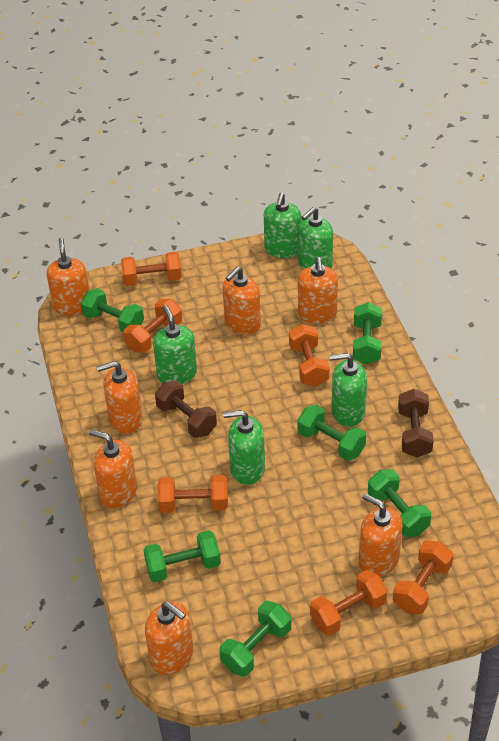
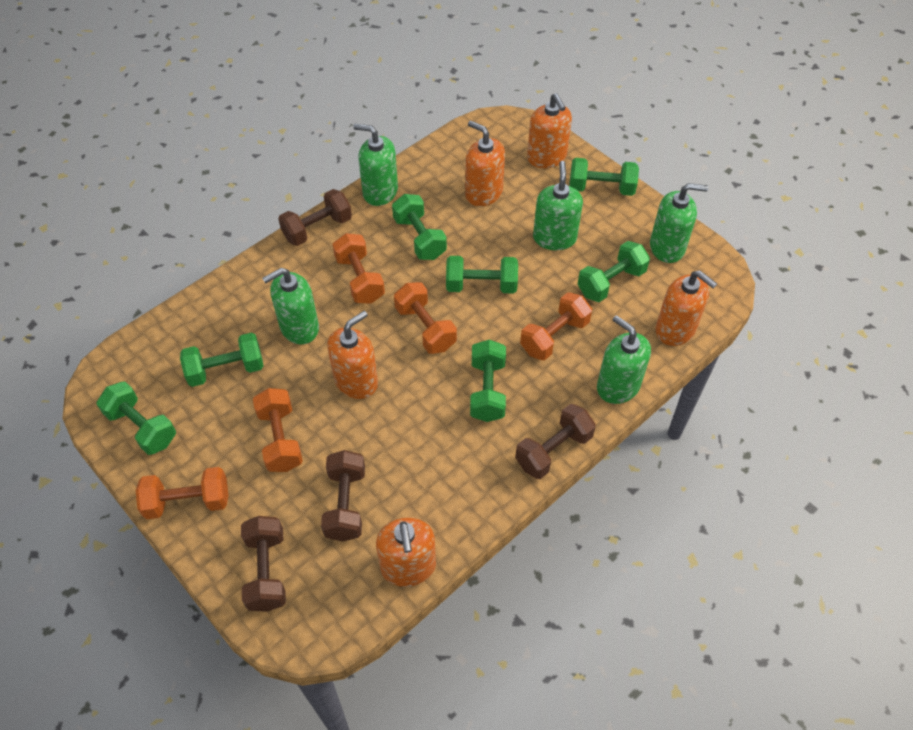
brown dumbbell: 2 -> 4
green dumbbell: 6 -> 7
orange dumbbell: 6 -> 5
orange soap dispenser: 7 -> 5

